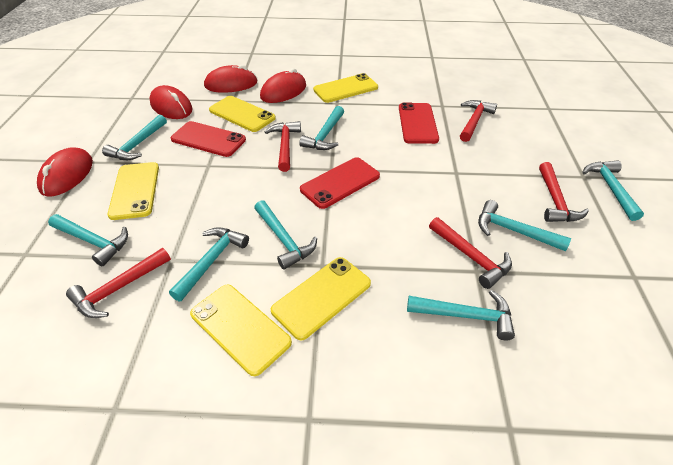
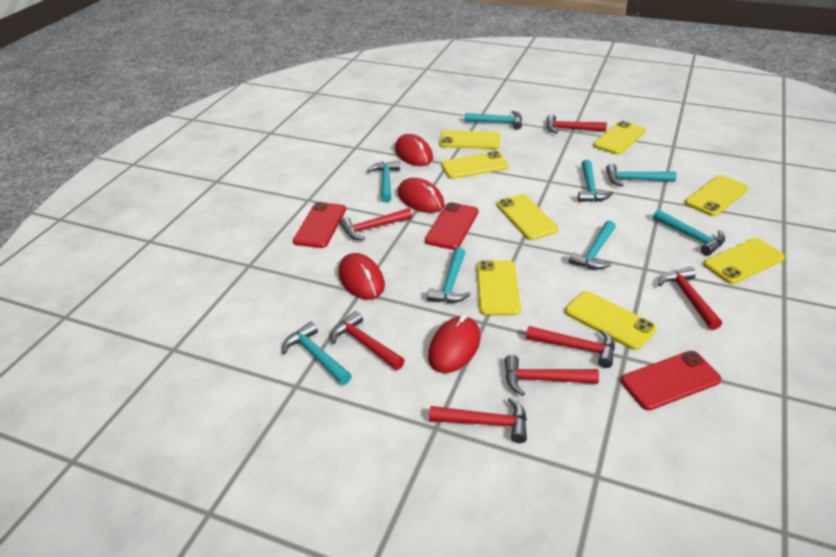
red hammer: 5 -> 7
yellow phone: 5 -> 8

